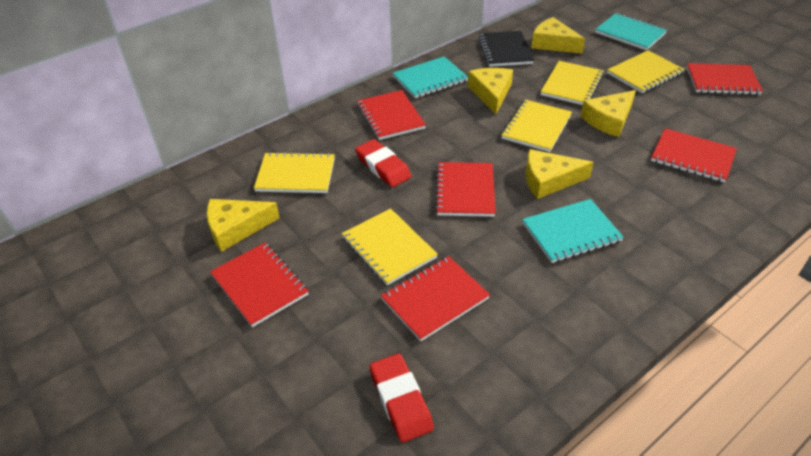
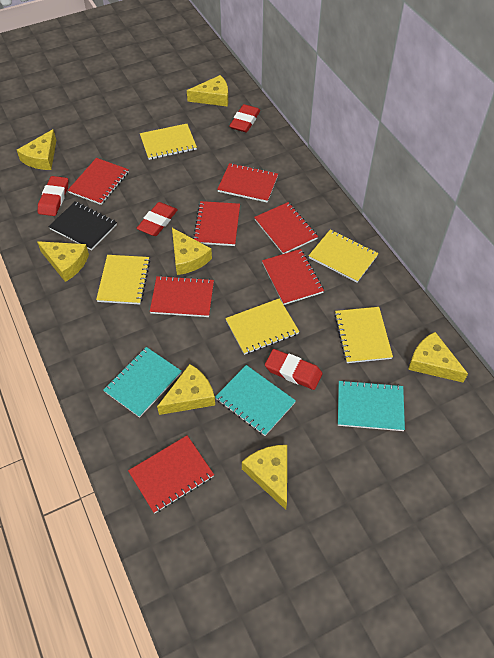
red eraser: 2 -> 4
red notebook: 6 -> 7
yellow cheese: 5 -> 7

